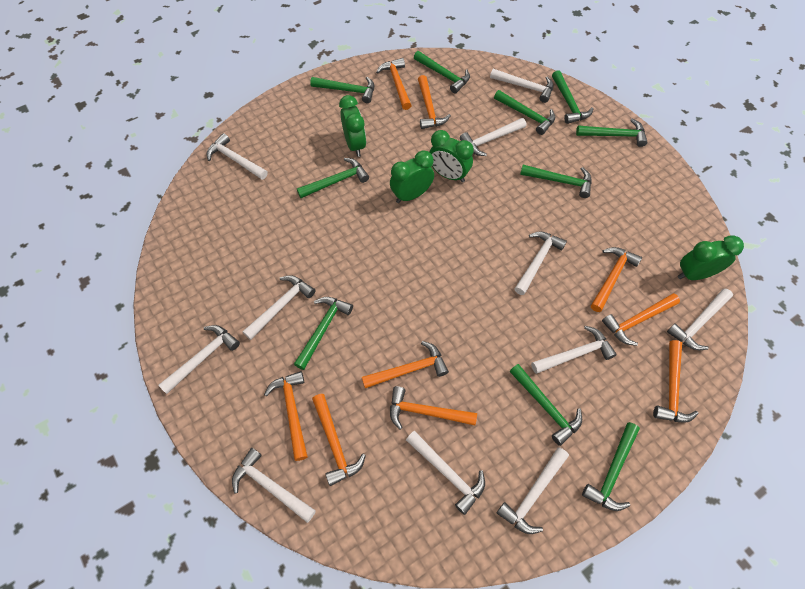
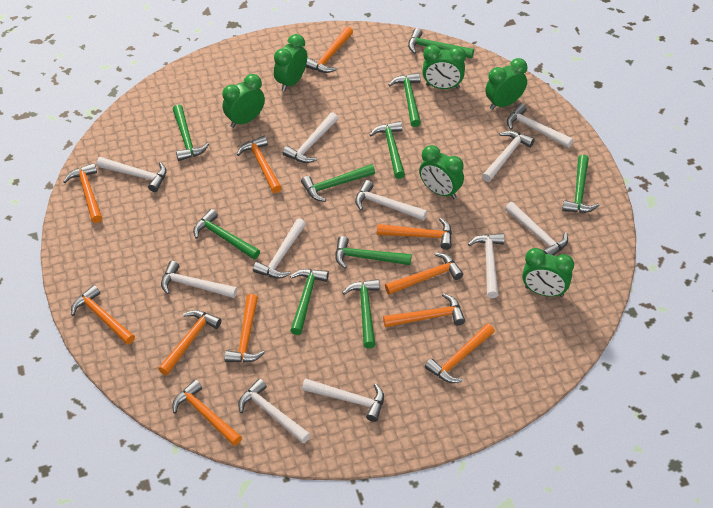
green clock: 4 -> 6
orange hammer: 9 -> 11

